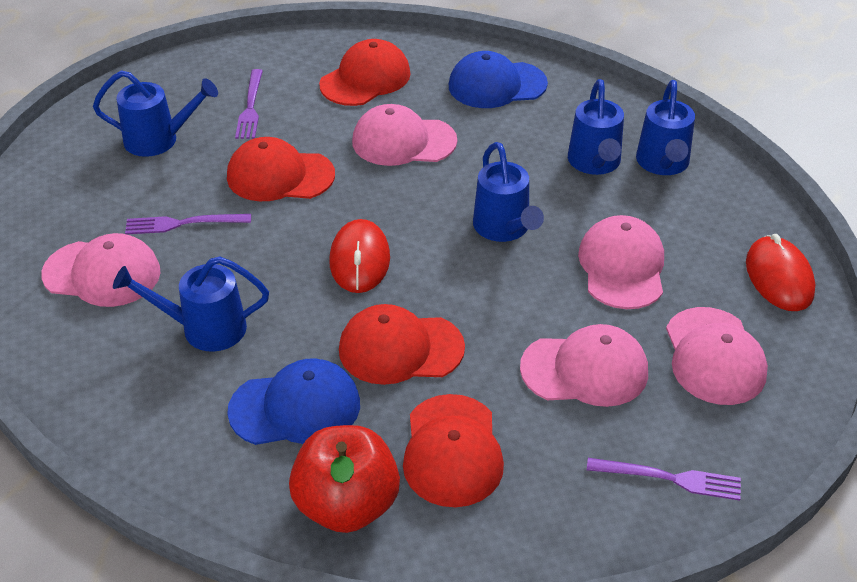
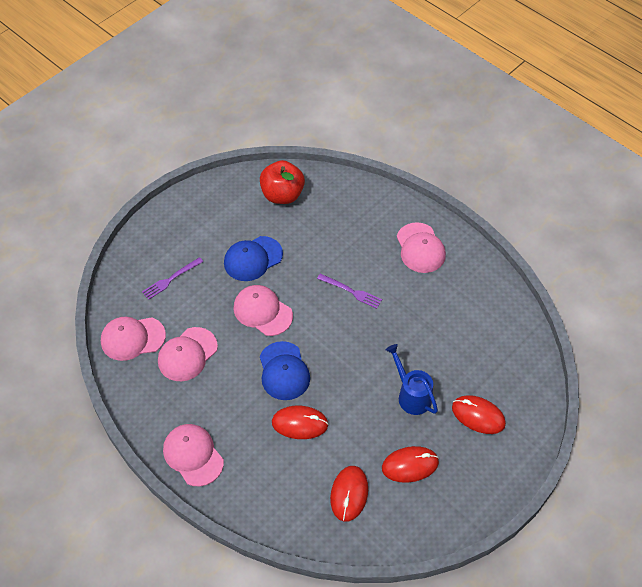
blue watering can: 5 -> 1
purple fork: 3 -> 2
red cap: 4 -> 0
red mouse: 2 -> 4

